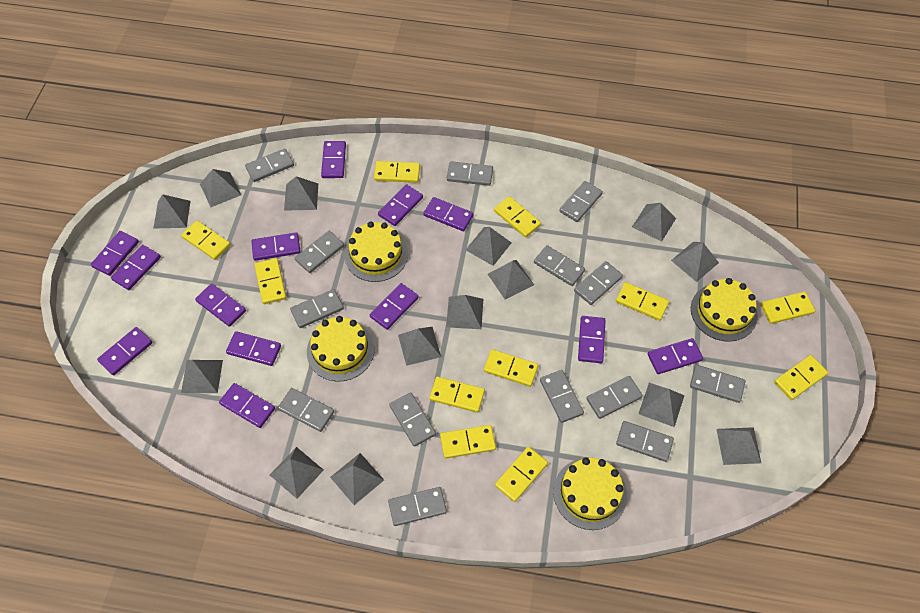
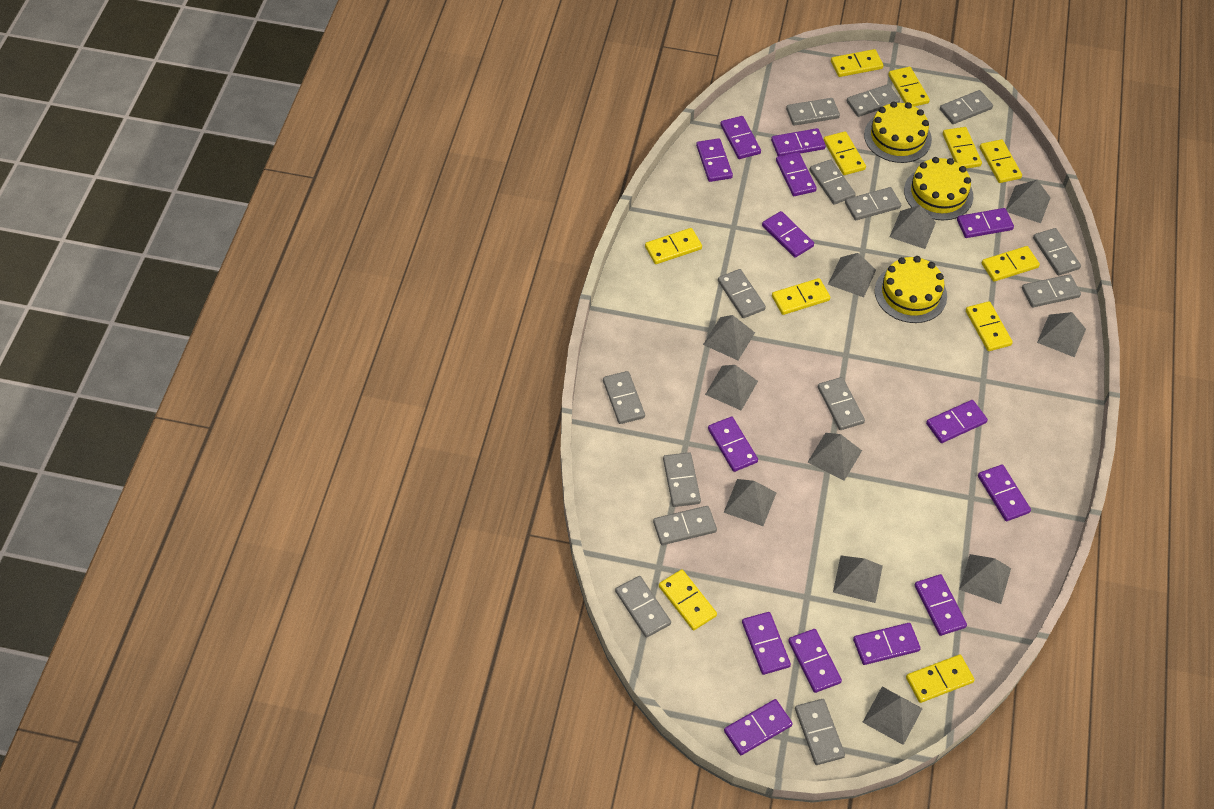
grey pyramid: 14 -> 11
purple domino: 13 -> 14
yellow cake: 4 -> 3

